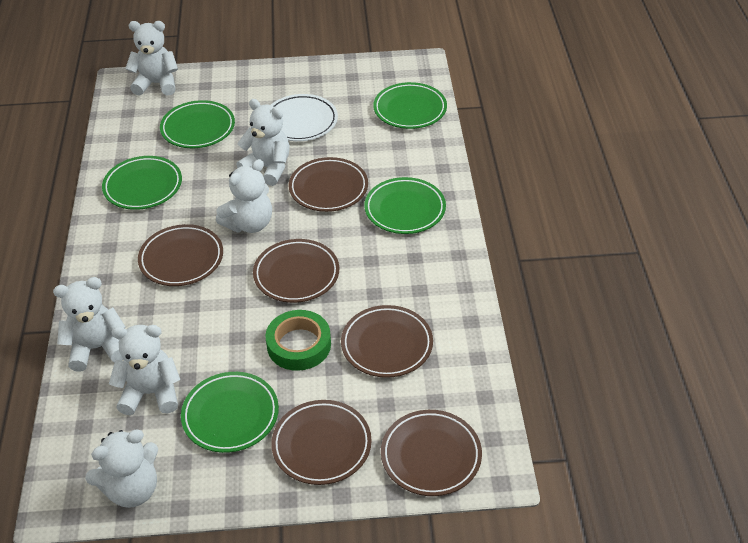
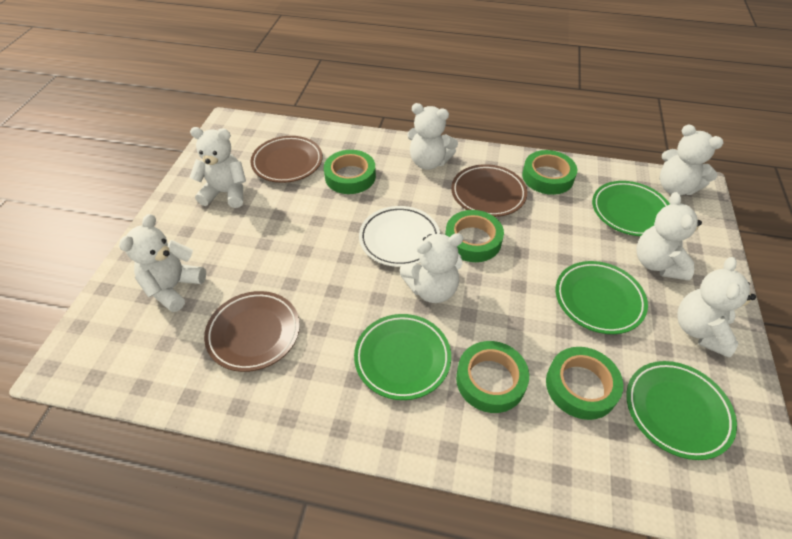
brown plate: 6 -> 3
green plate: 5 -> 4
green tape: 1 -> 5
white teddy bear: 6 -> 7

